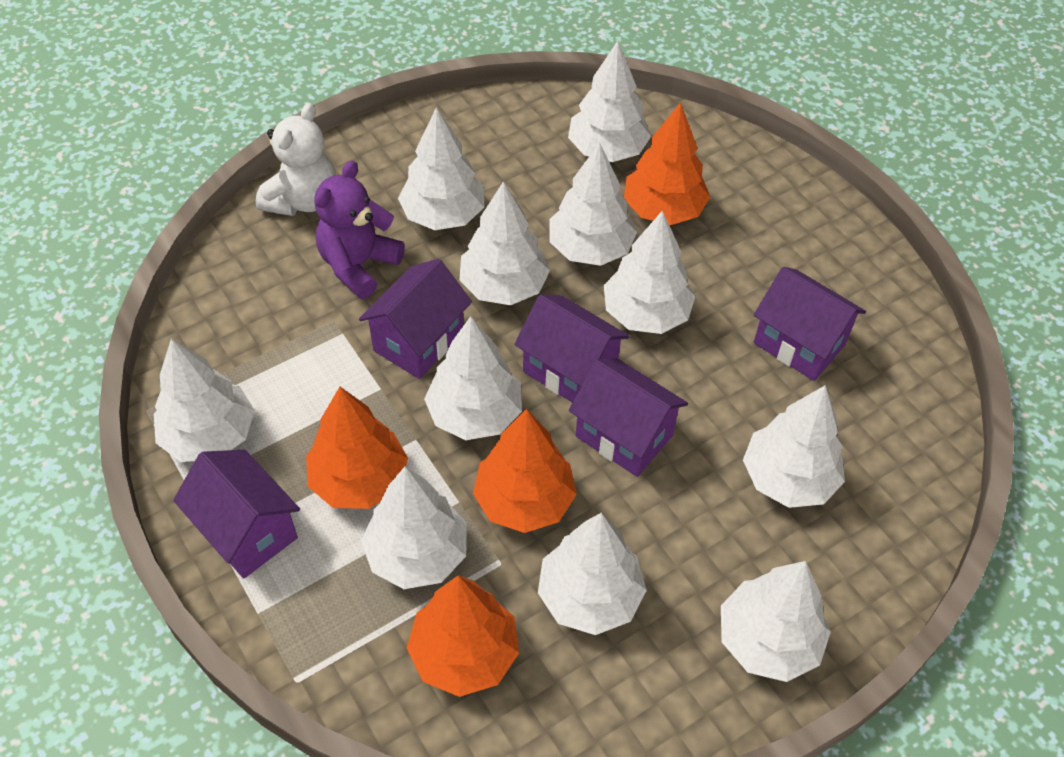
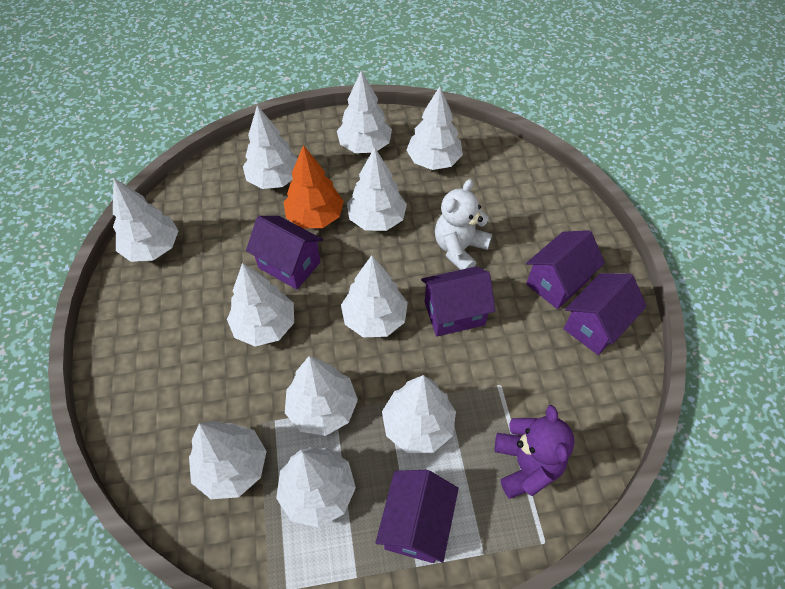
orange tree: 4 -> 1

